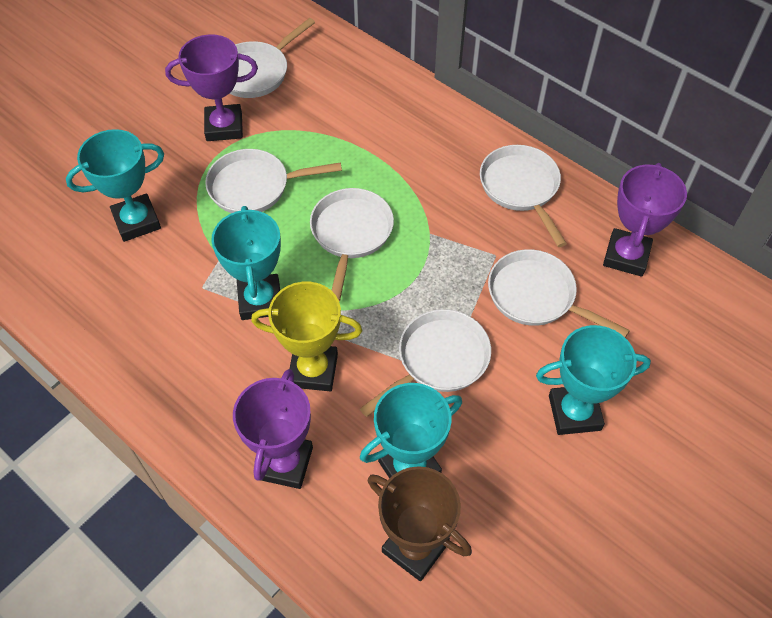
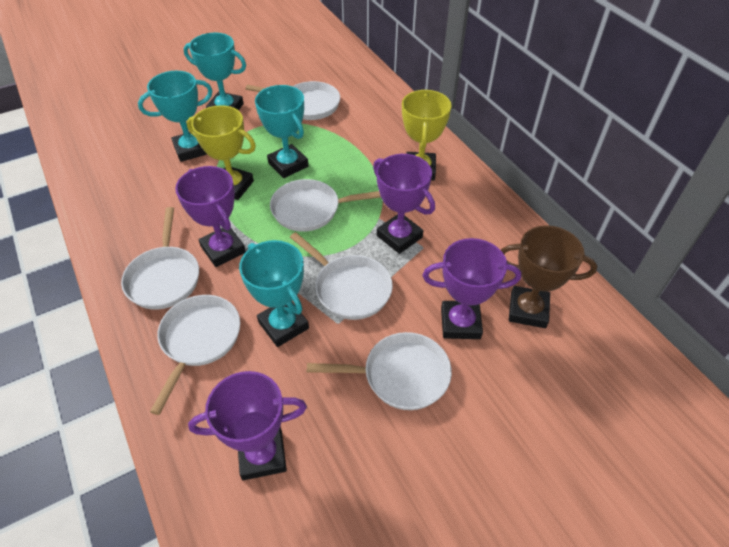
purple trophy: 3 -> 4
yellow trophy: 1 -> 2

